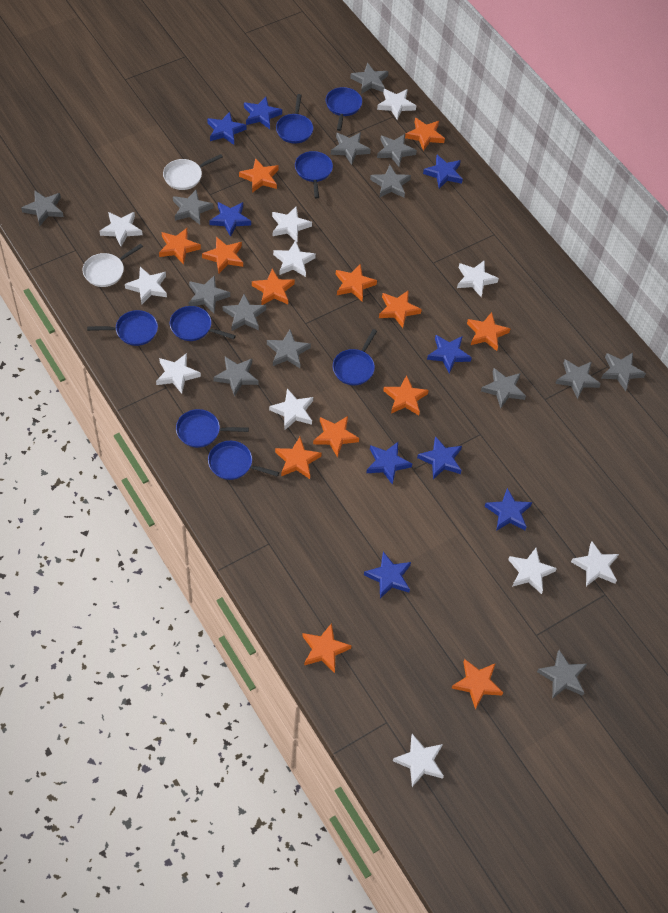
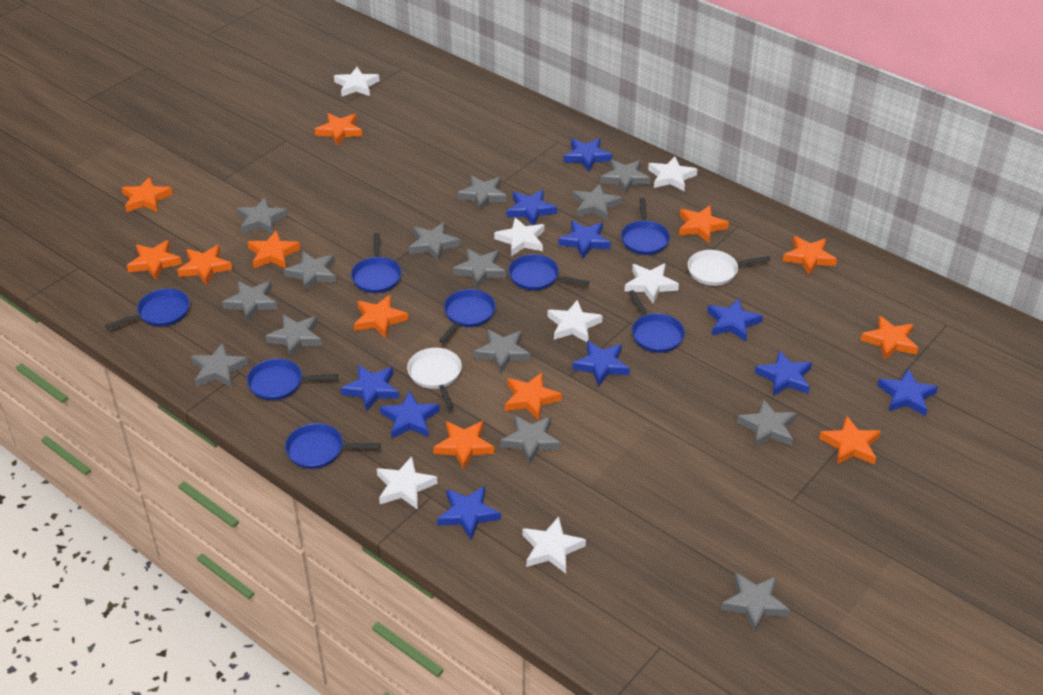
blue star: 9 -> 10
orange star: 13 -> 12
white star: 11 -> 7

